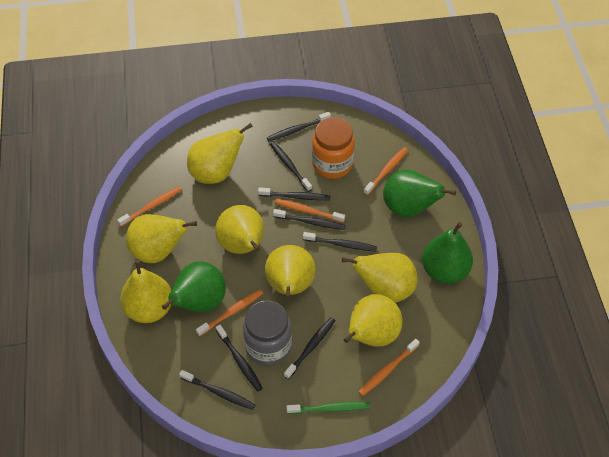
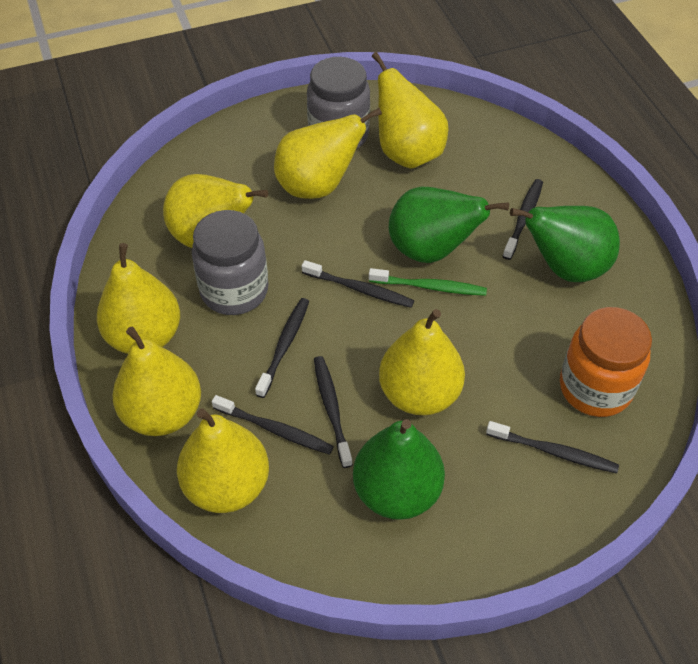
black toothbrush: 8 -> 6
grey jar: 1 -> 2
orange toothbrush: 5 -> 0

